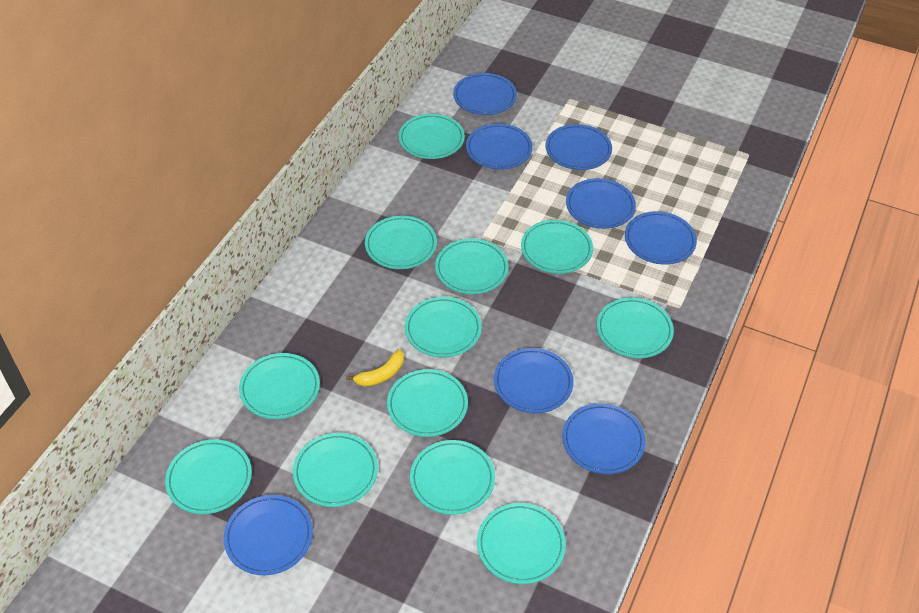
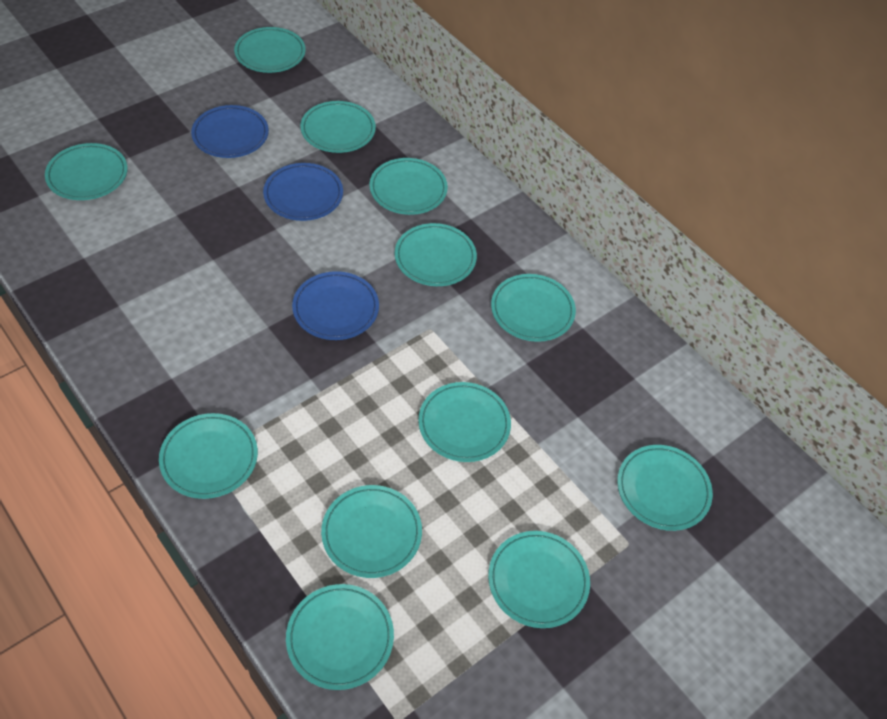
blue plate: 8 -> 3
yellow banana: 1 -> 0

